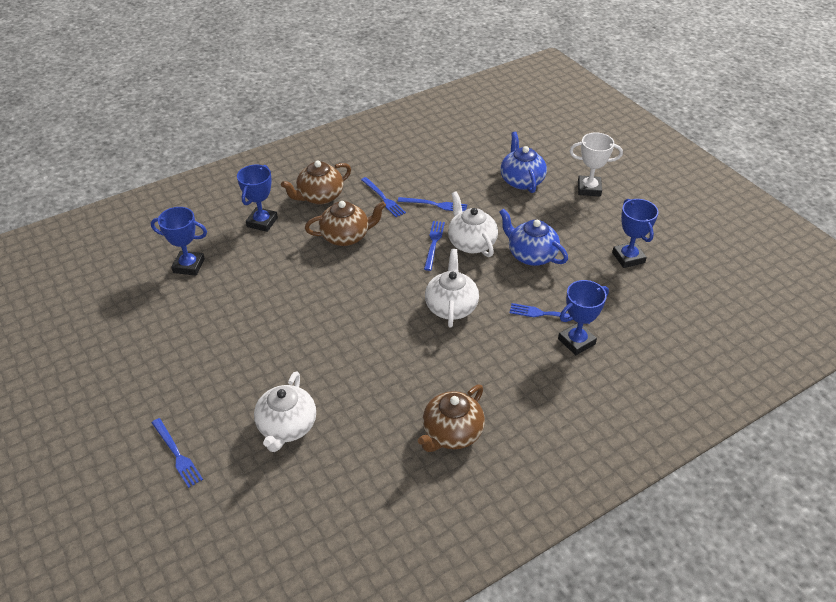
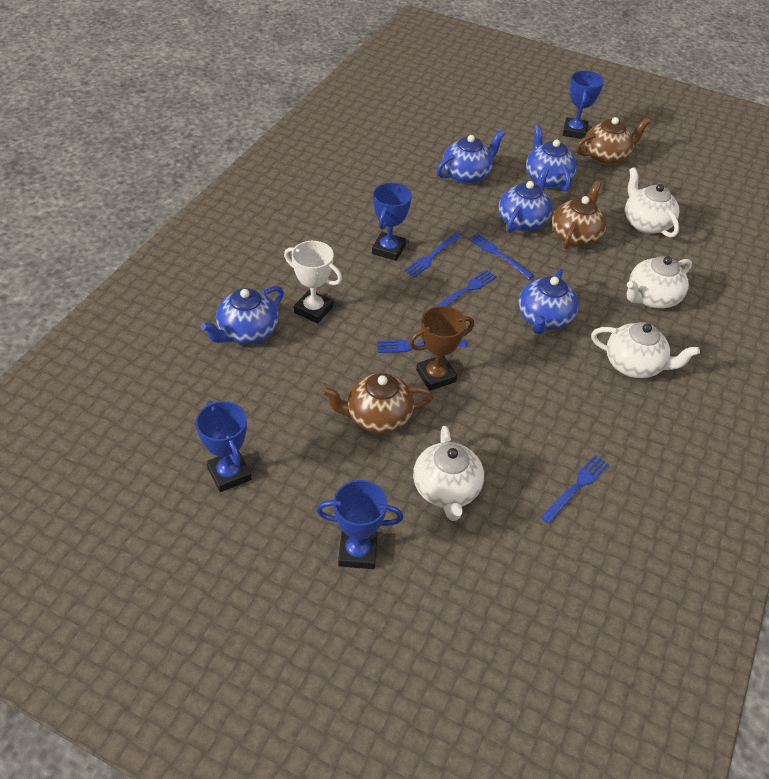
blue teapot: 2 -> 5
brown trophy: 0 -> 1
white teapot: 3 -> 4

